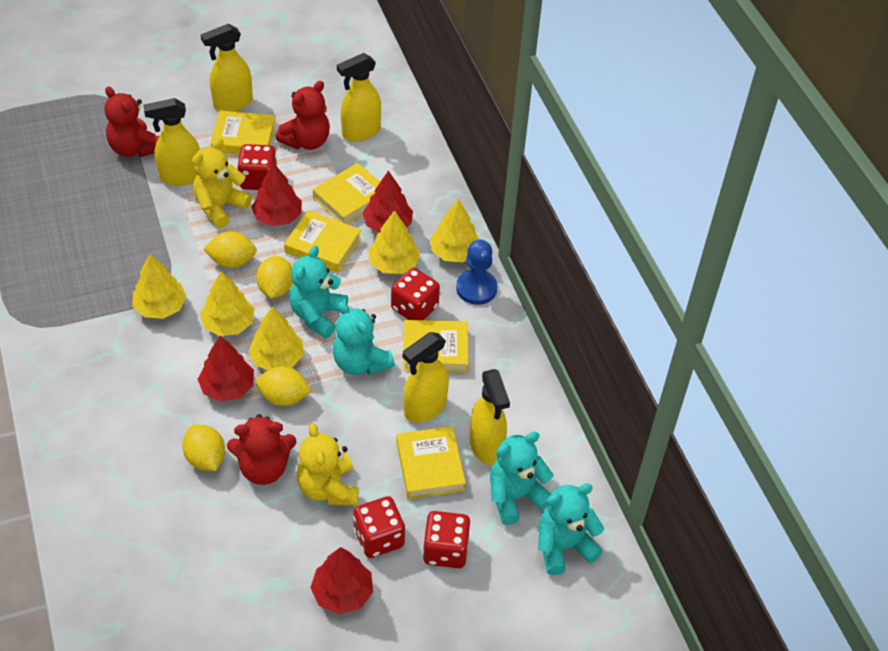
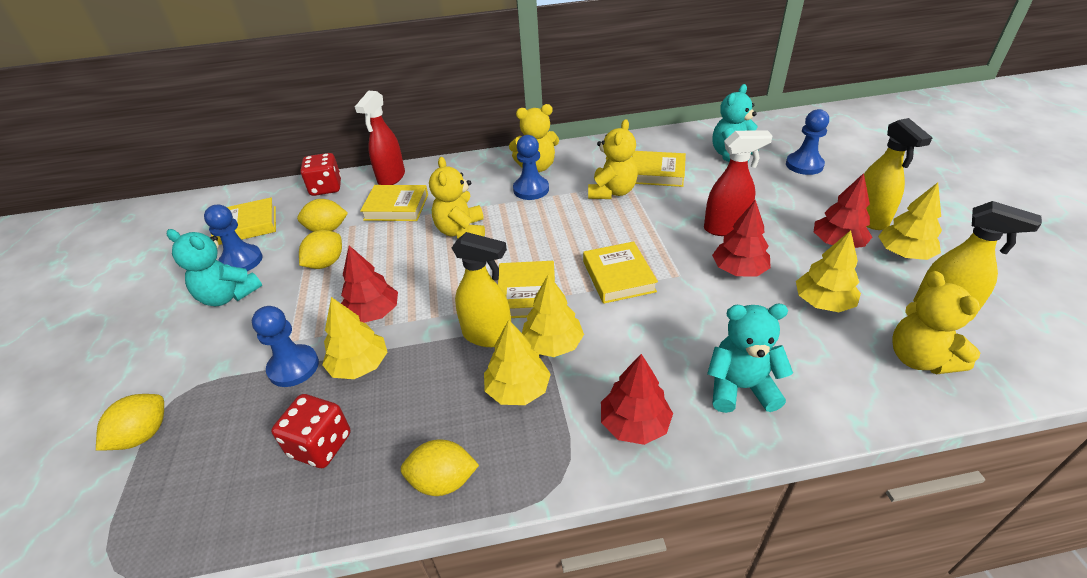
blue pawn: 1 -> 4
red dice: 4 -> 2
red spray bottle: 0 -> 2
red teddy bear: 3 -> 0
turquoise teddy bear: 4 -> 3
yellow spray bottle: 5 -> 3
yellow teddy bear: 2 -> 4

